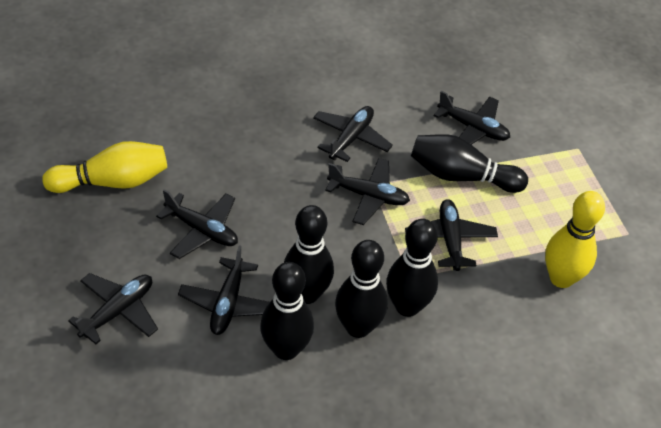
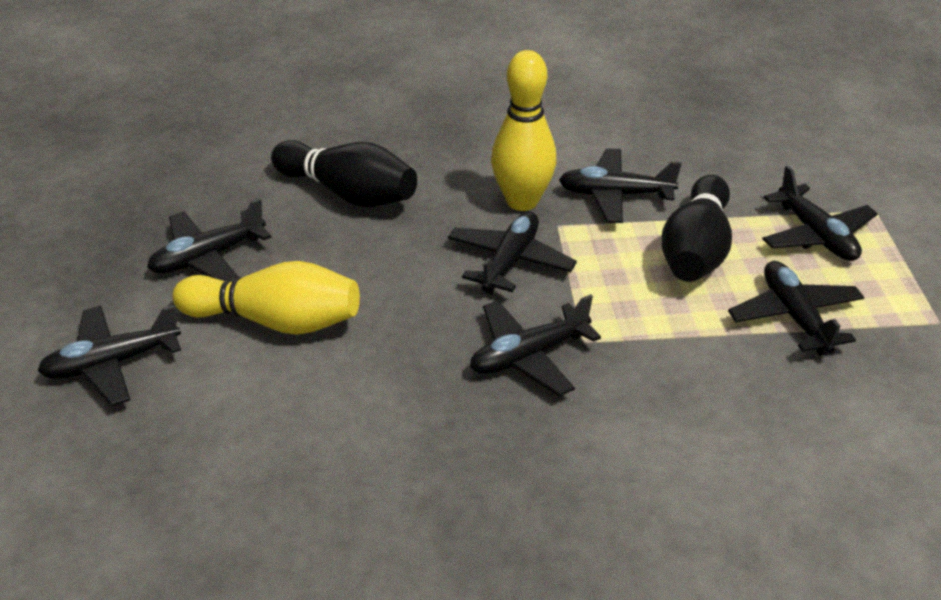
black bowling pin: 5 -> 2

